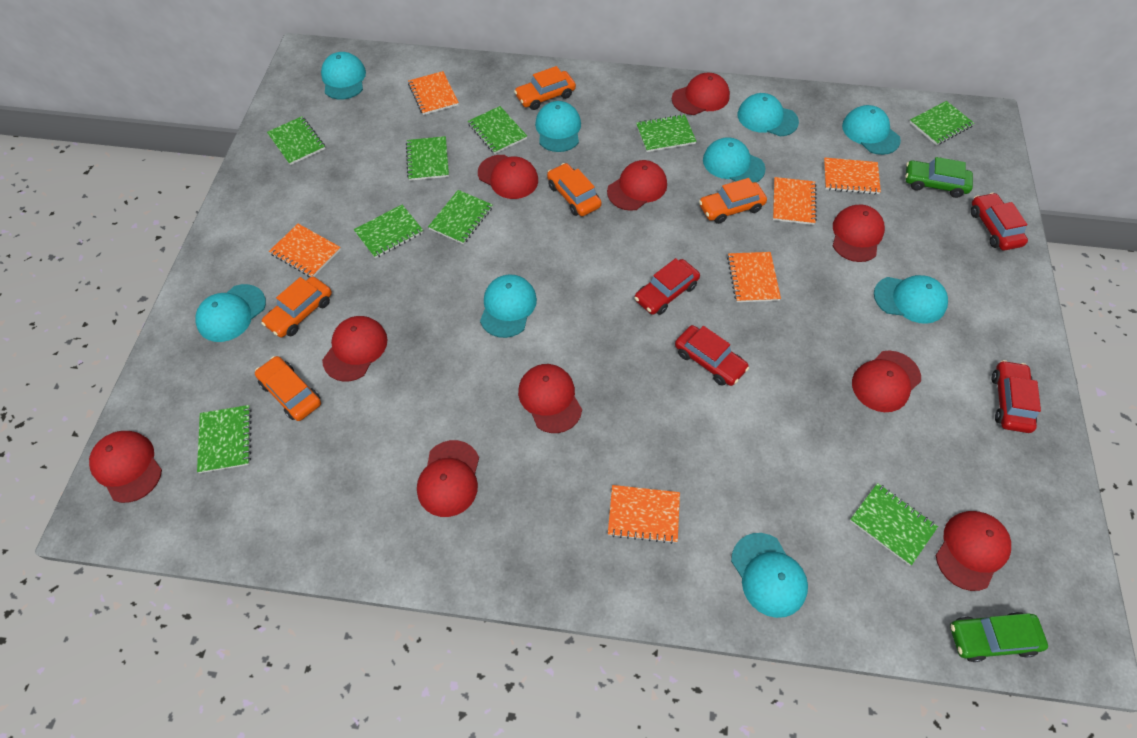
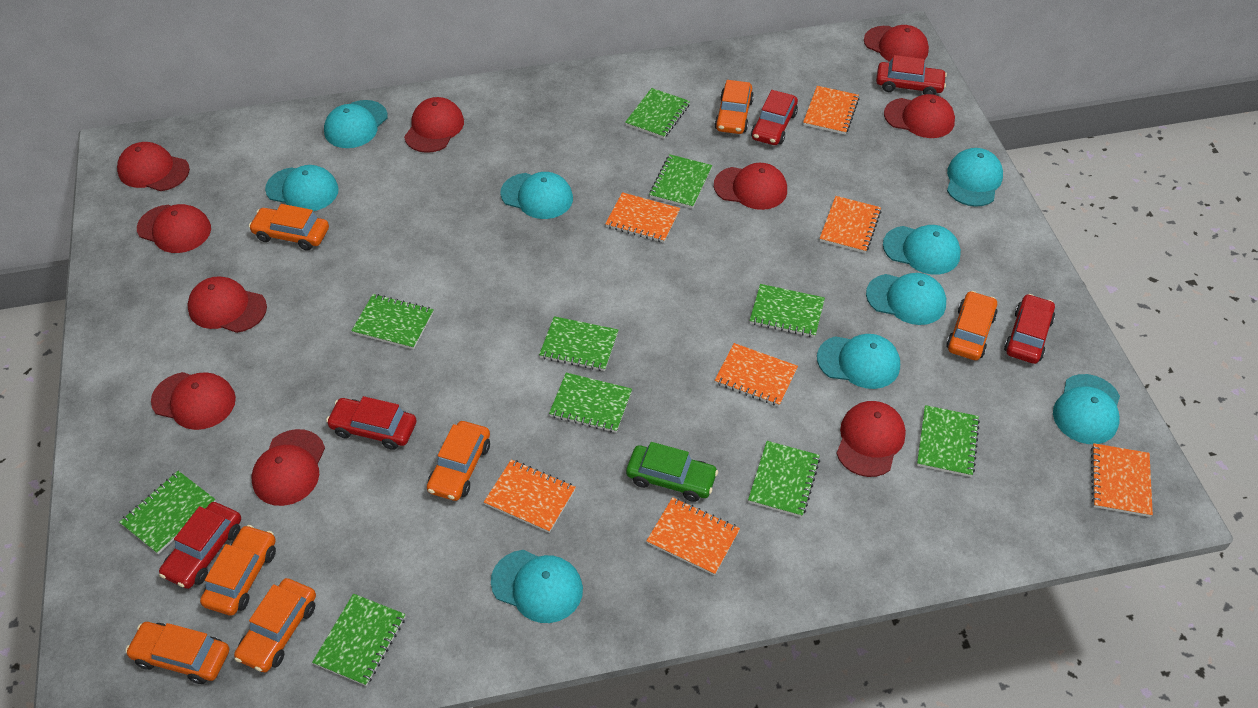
green car: 2 -> 1
green notebook: 9 -> 10
orange car: 5 -> 7
orange notebook: 6 -> 7
red car: 4 -> 5

